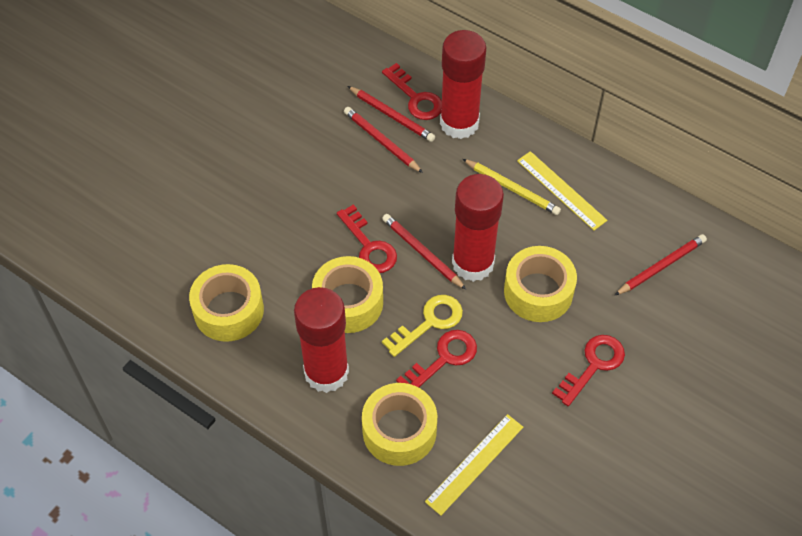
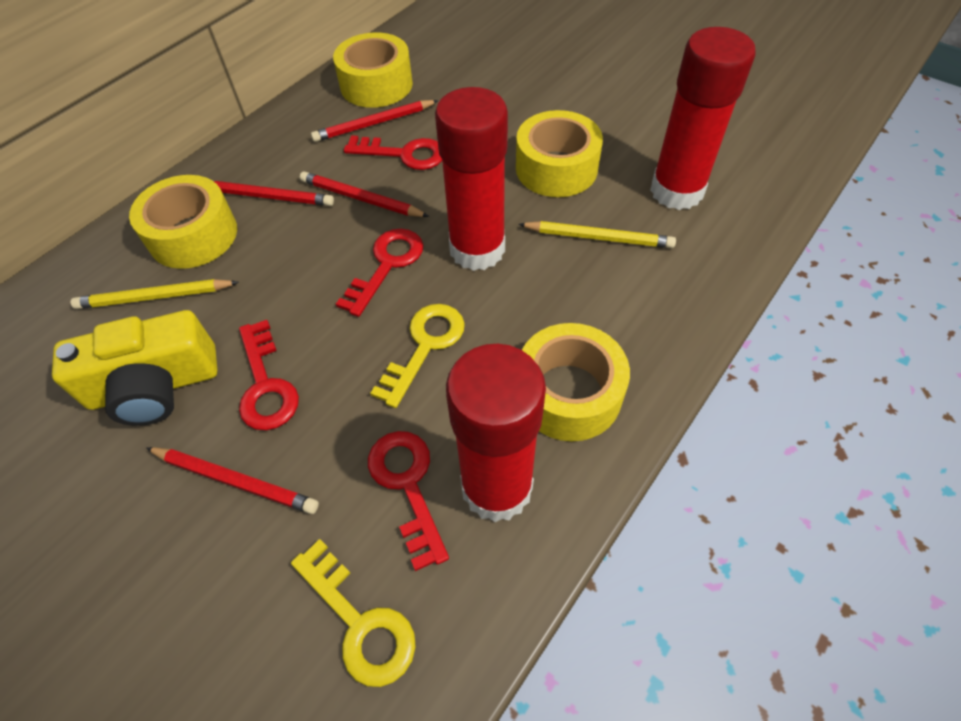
yellow camera: 0 -> 1
yellow key: 1 -> 2
yellow pencil: 1 -> 2
yellow ruler: 2 -> 0

